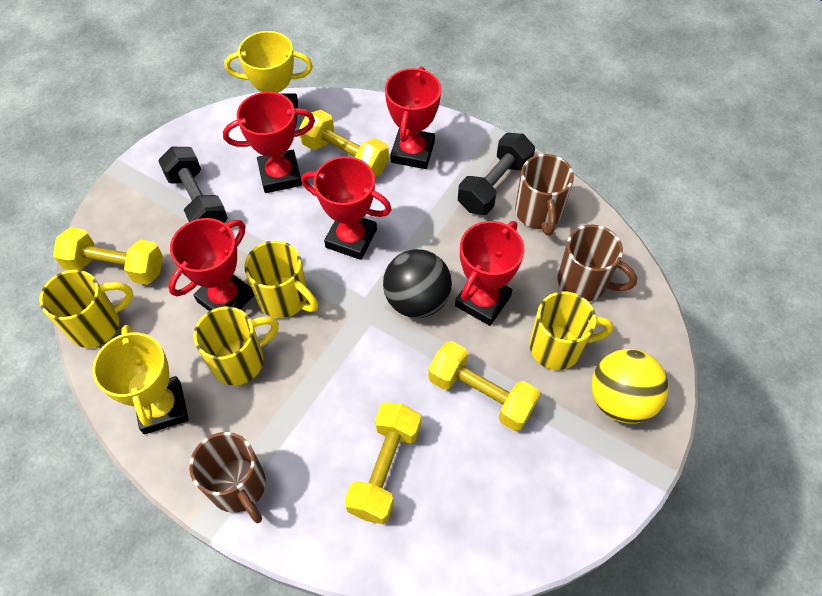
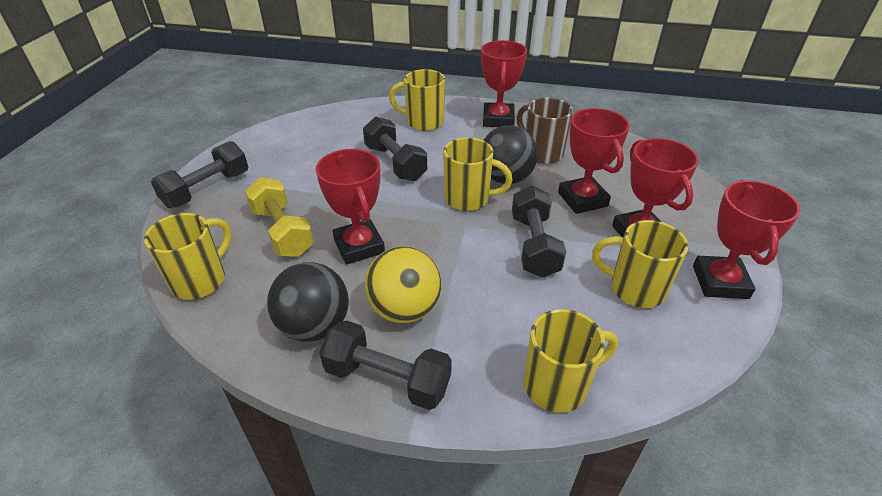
black ball: 1 -> 2
black dumbbell: 2 -> 4
brown mug: 3 -> 1
yellow dumbbell: 4 -> 1
yellow mug: 4 -> 5
yellow trophy: 2 -> 0

